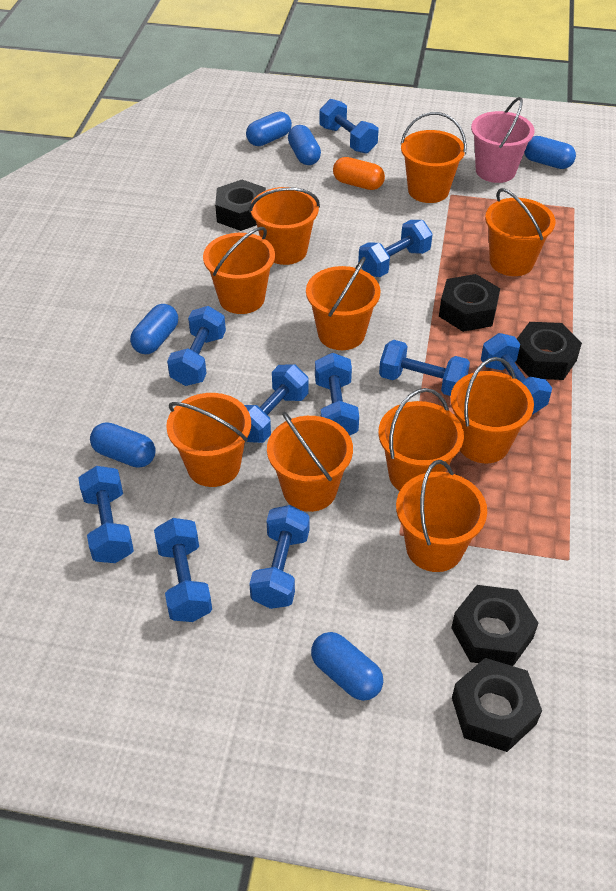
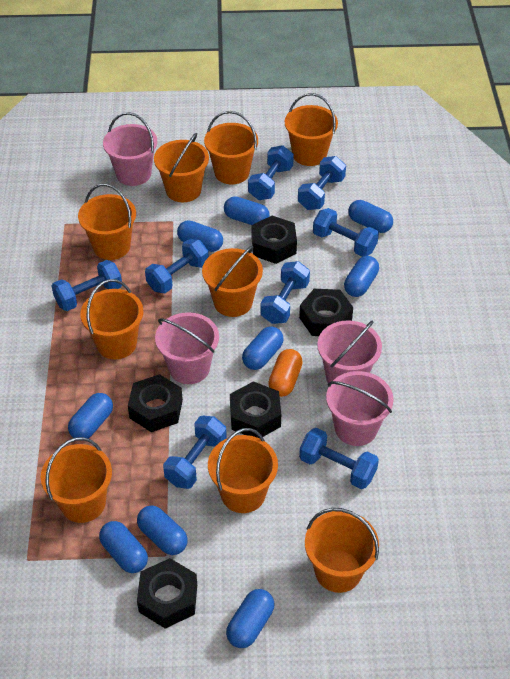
blue capsule: 6 -> 9
blue dumbbell: 10 -> 8
orange bucket: 10 -> 9
pink bucket: 1 -> 4

